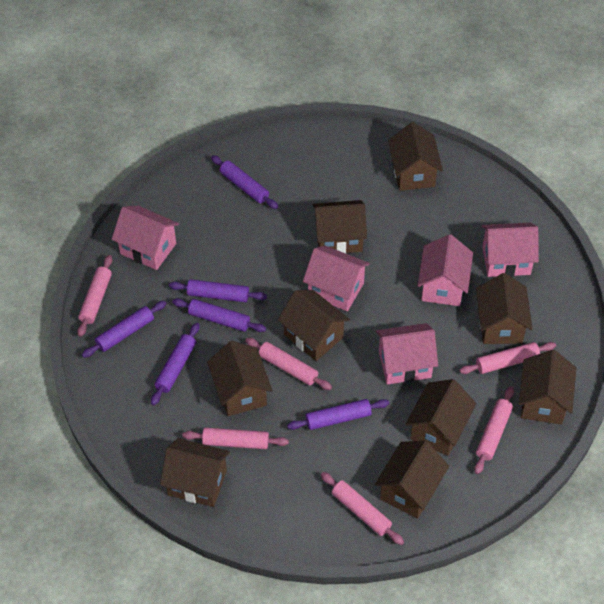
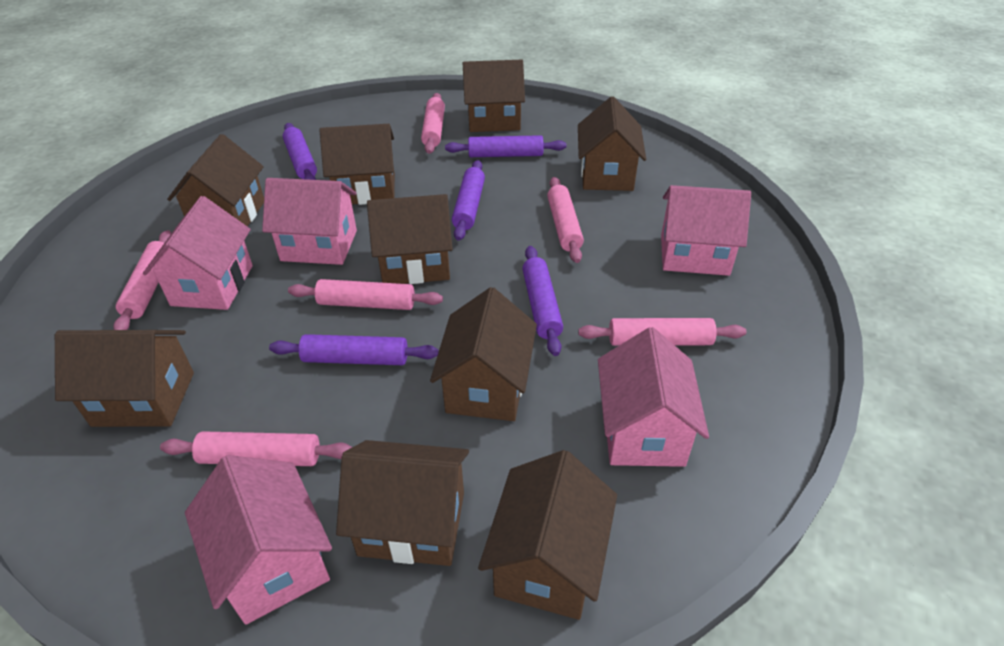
purple rolling pin: 6 -> 5

